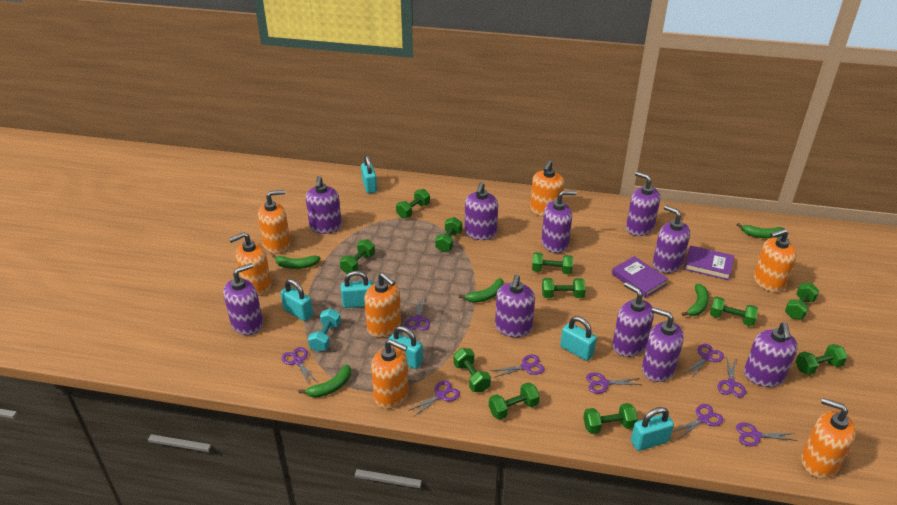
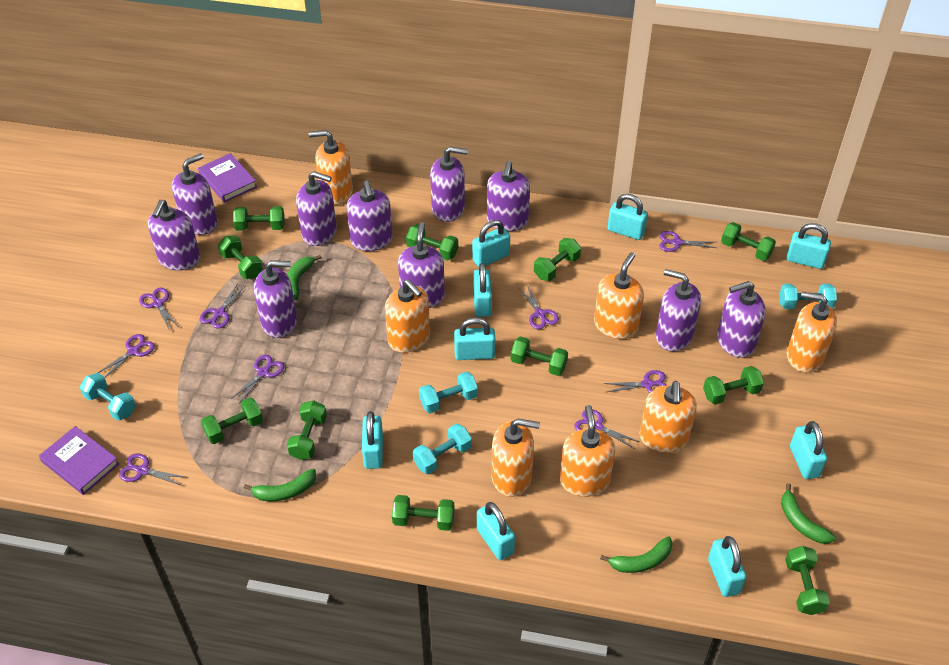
green banana: 5 -> 4
turquoise dumbbell: 1 -> 4
turquoise padlock: 6 -> 9

